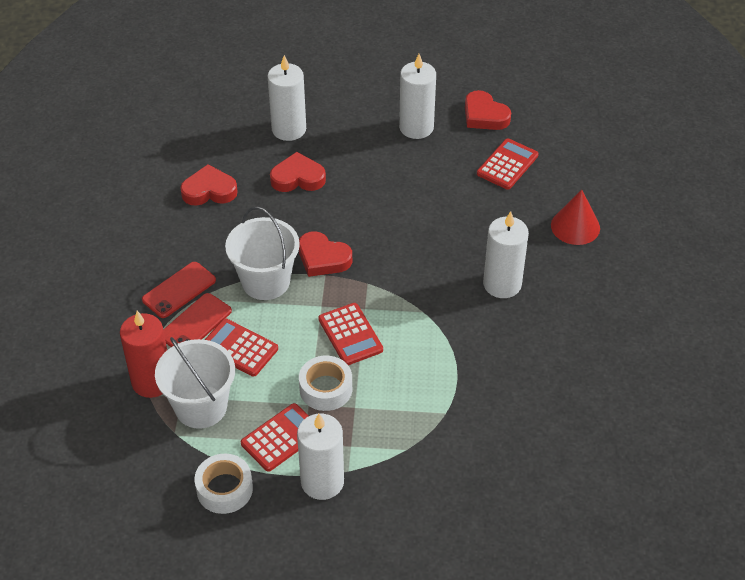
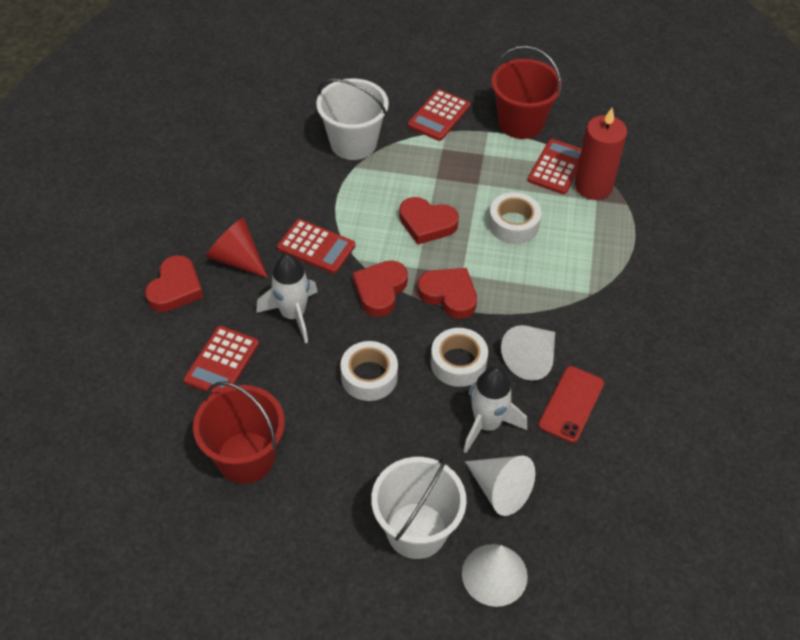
red bucket: 0 -> 2
red phone: 2 -> 1
white candle: 4 -> 0
white cone: 0 -> 3
white rocket: 0 -> 2
white tape: 2 -> 3

